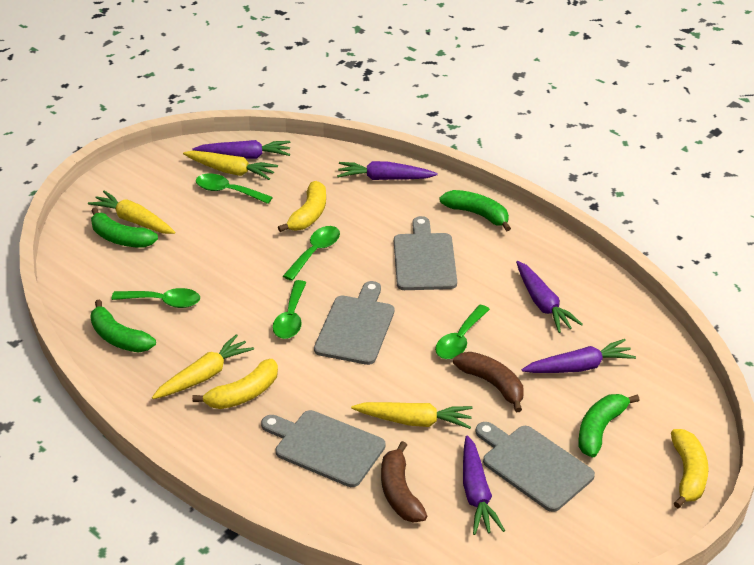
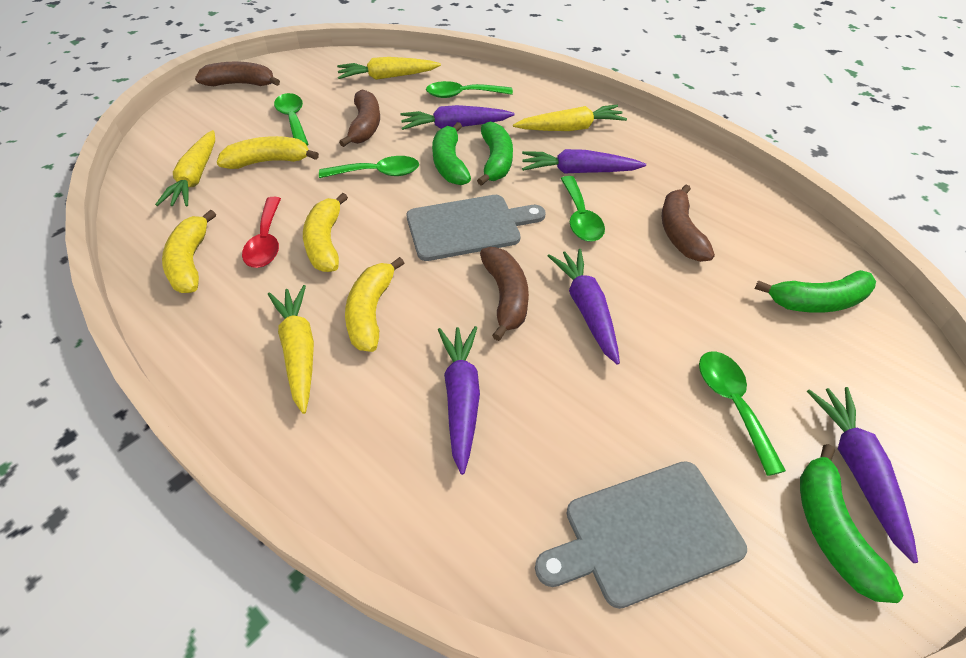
brown banana: 2 -> 4
grey cutting board: 4 -> 2
red spoon: 0 -> 1
yellow banana: 3 -> 4

